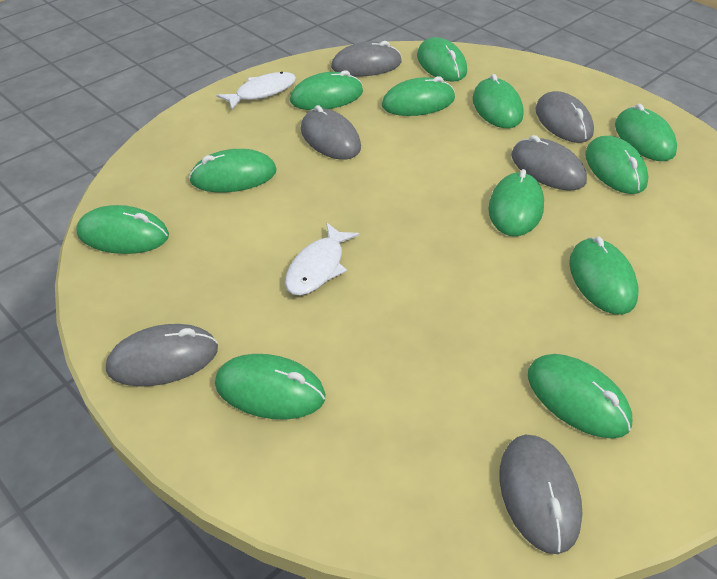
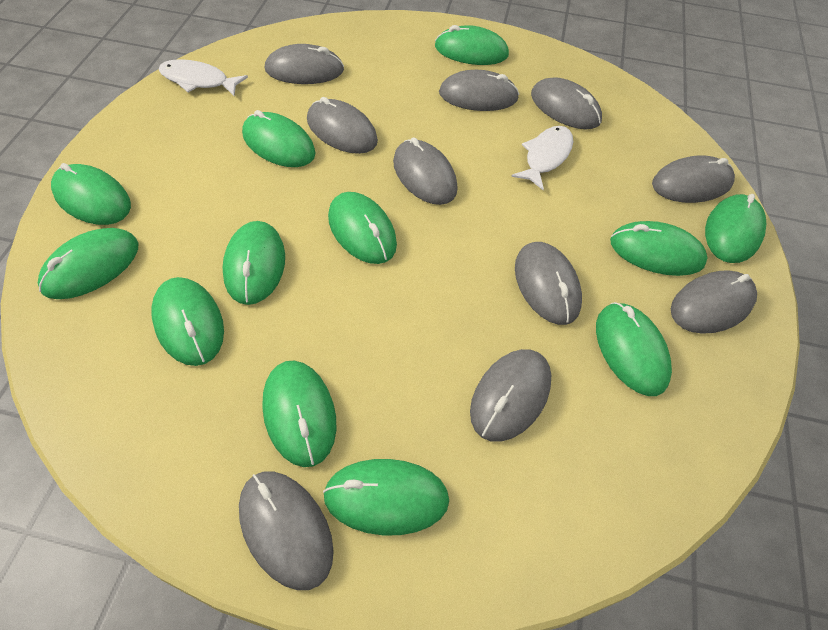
grey mouse: 6 -> 10

